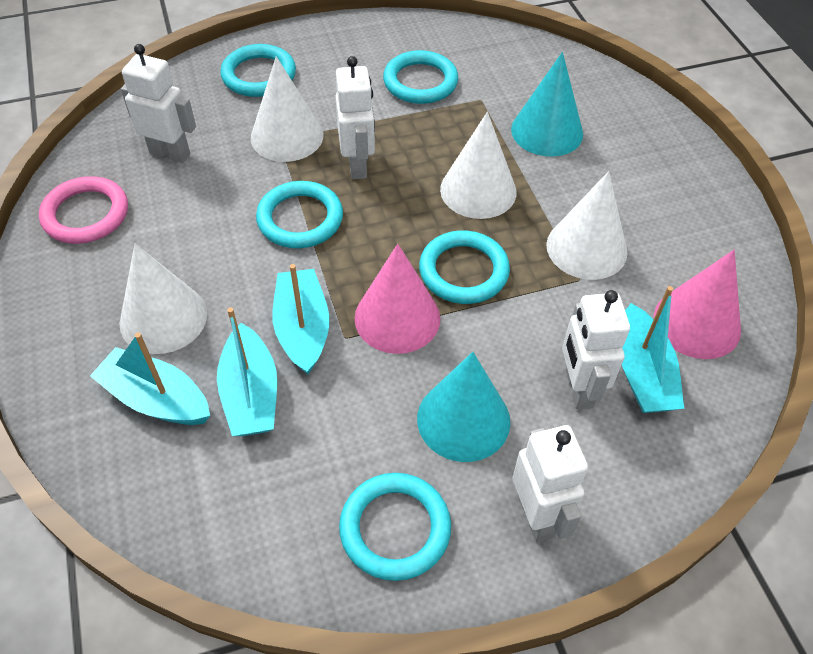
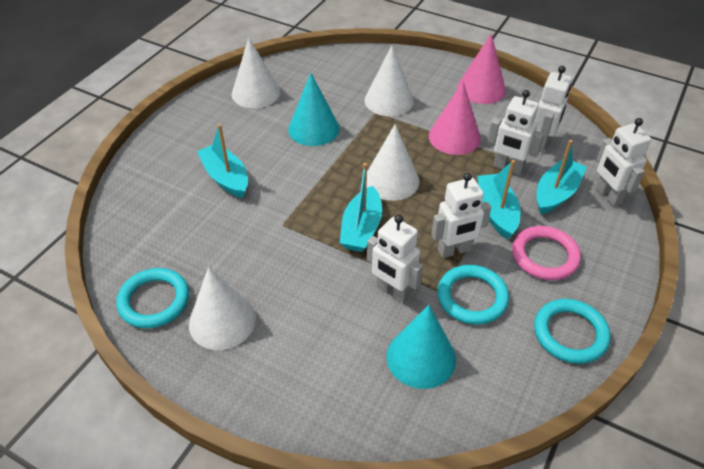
turquoise ring: 5 -> 3
white robot: 4 -> 5

